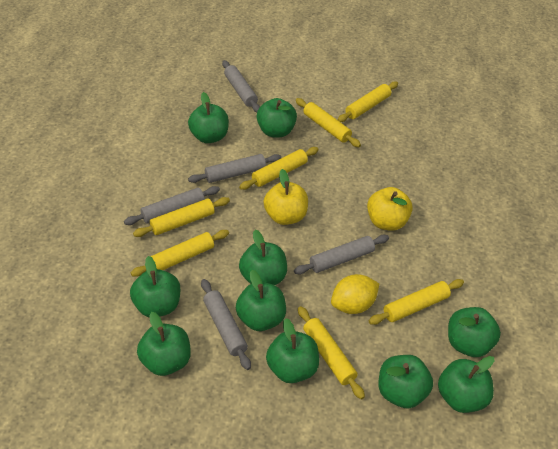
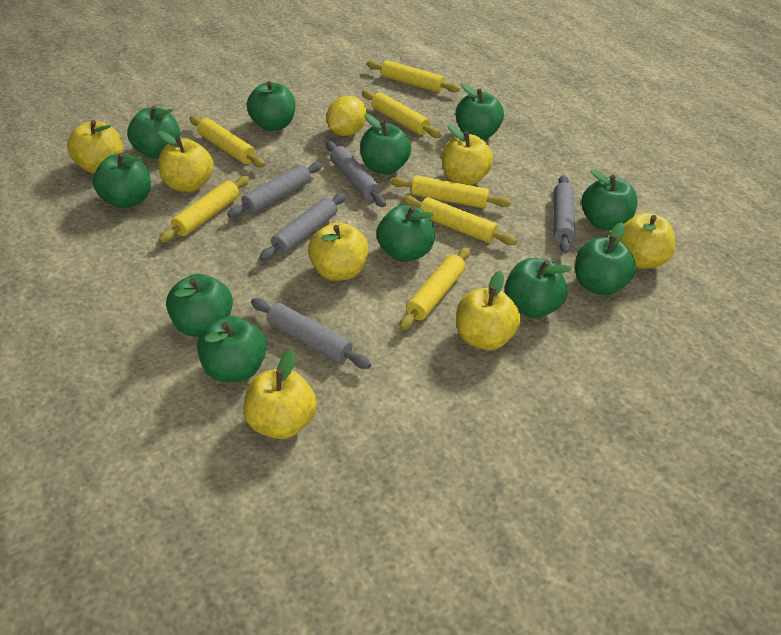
green apple: 10 -> 11
yellow apple: 2 -> 7

